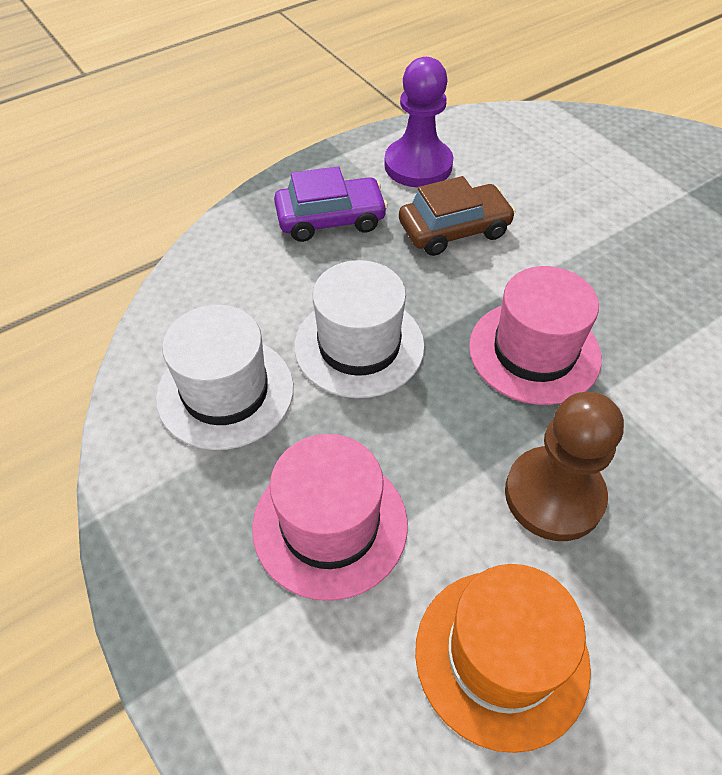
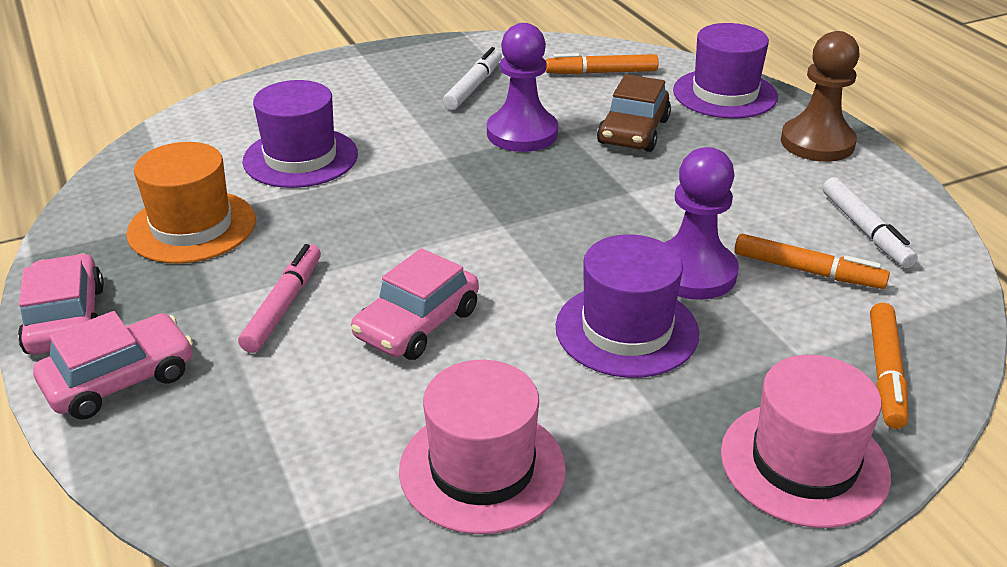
orange marker: 0 -> 3
pink car: 0 -> 3
pink marker: 0 -> 1
purple car: 1 -> 0
purple hat: 0 -> 3
purple pawn: 1 -> 2
white hat: 2 -> 0
white marker: 0 -> 2

